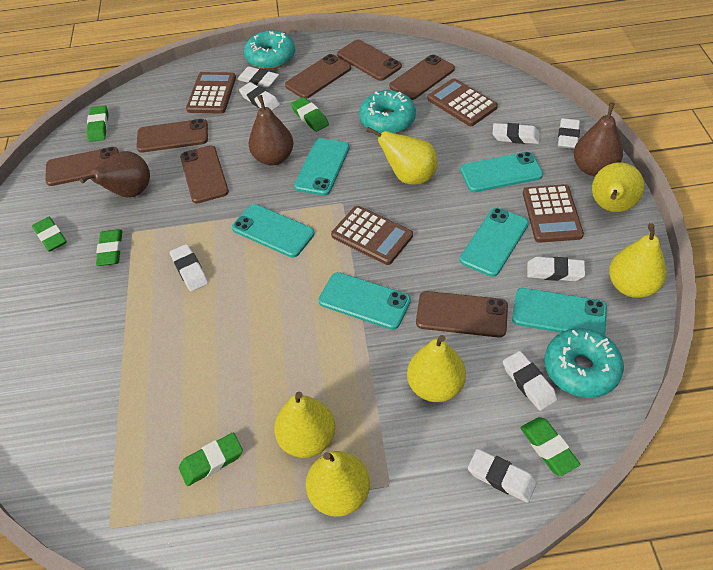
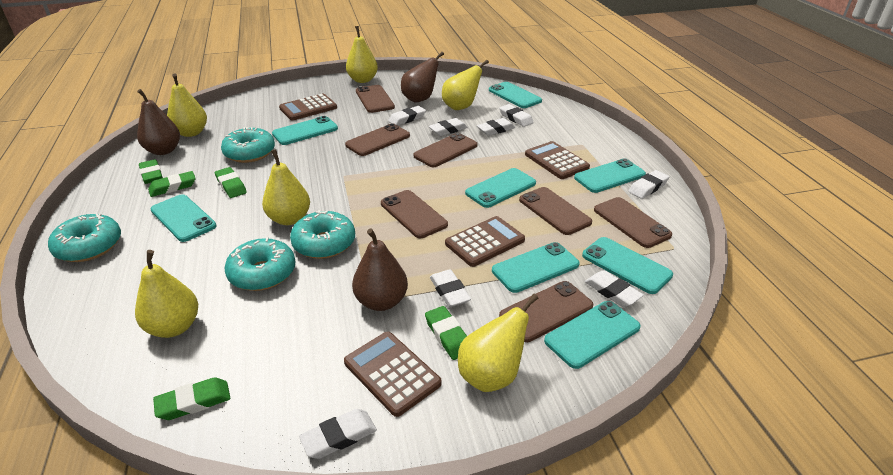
green eraser: 6 -> 5
turquoise donut: 3 -> 4
turquoise phone: 6 -> 8

